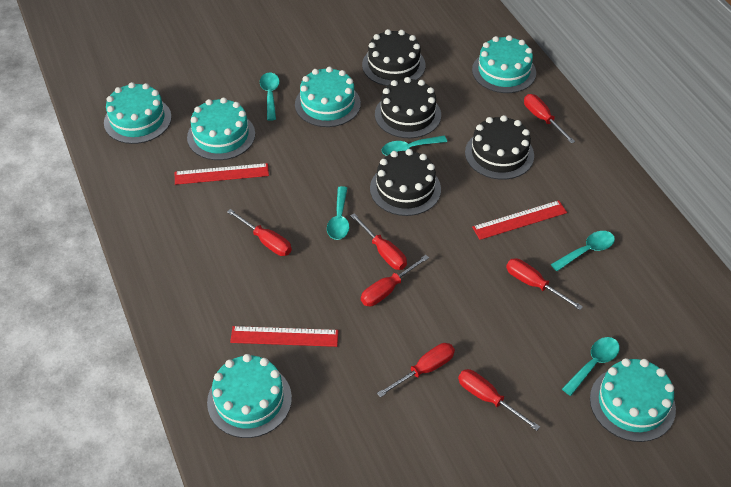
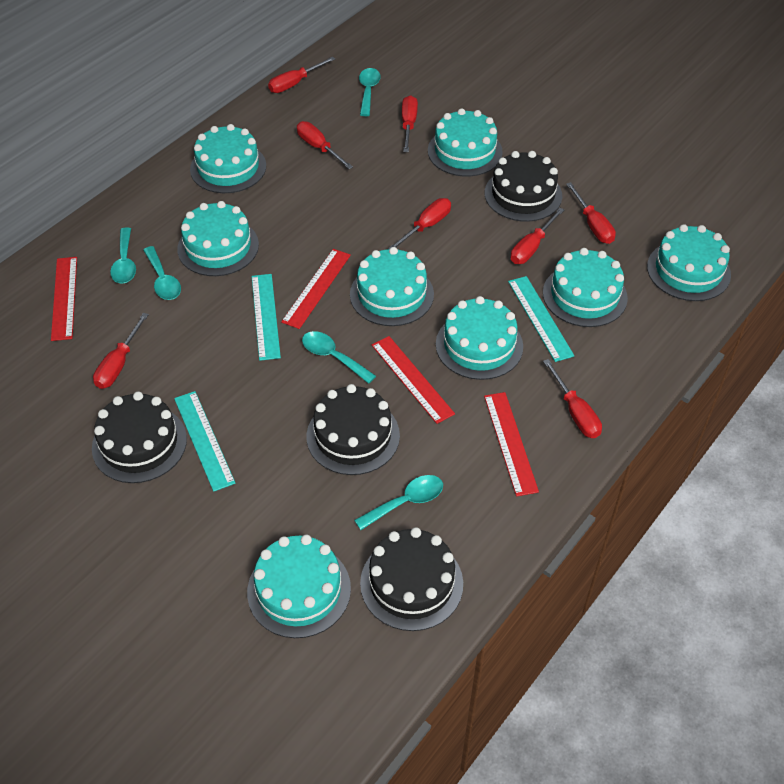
red ruler: 3 -> 4
red screwdriver: 7 -> 8
turquoise cake: 6 -> 8
turquoise ruler: 0 -> 3

